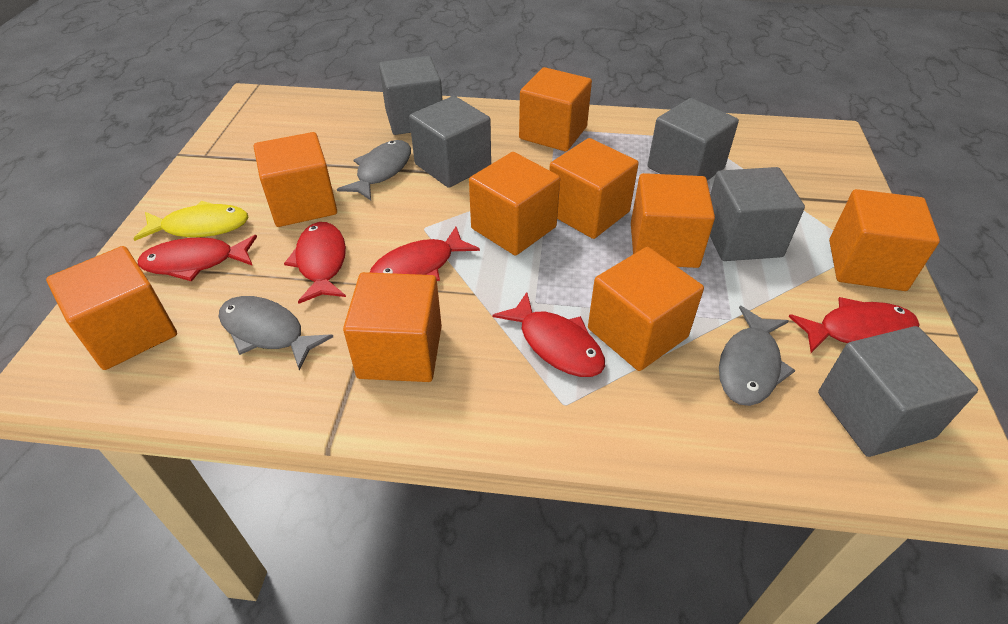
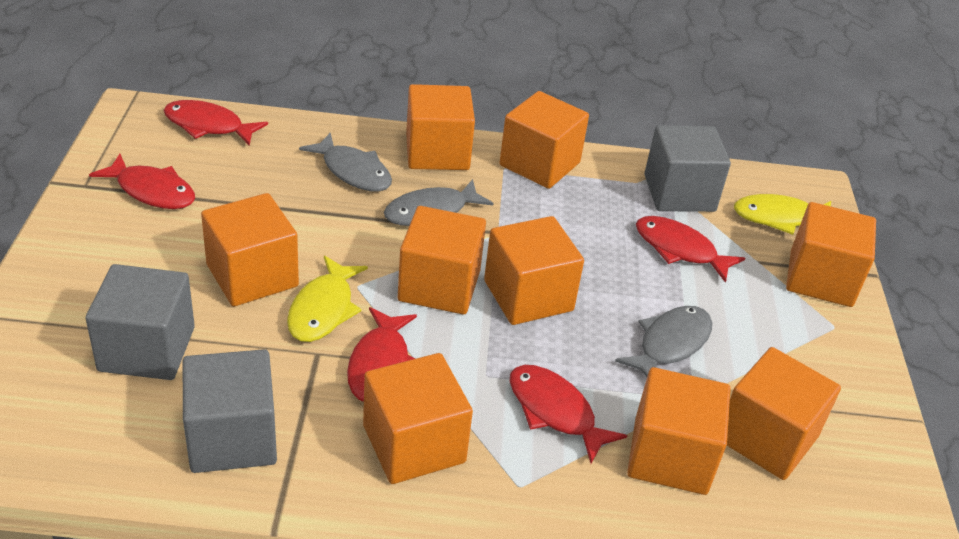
grey cube: 5 -> 3
yellow fish: 1 -> 2

